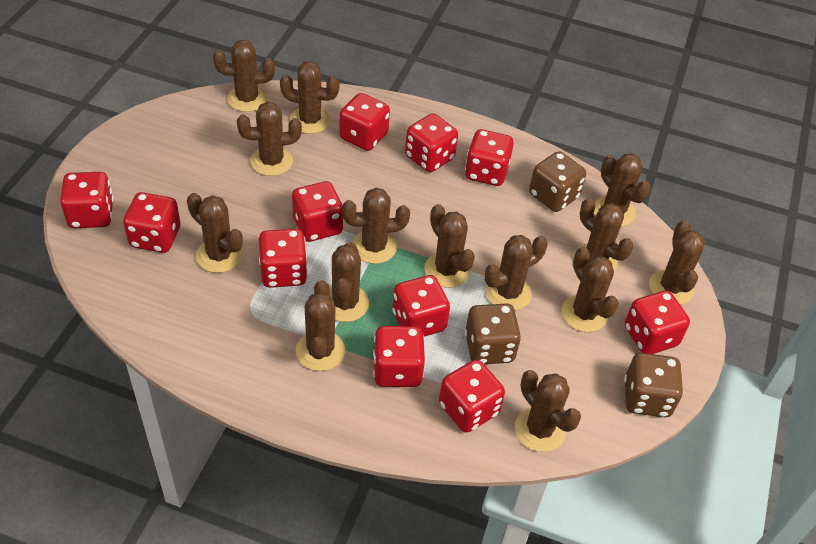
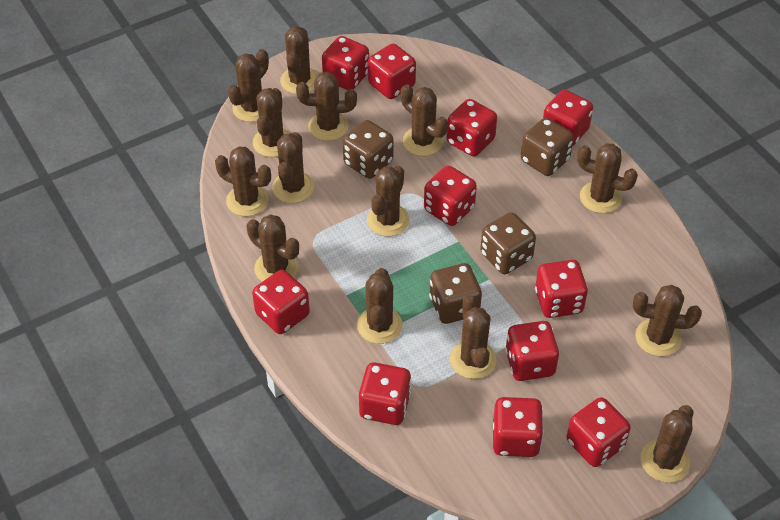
brown dice: 3 -> 4

